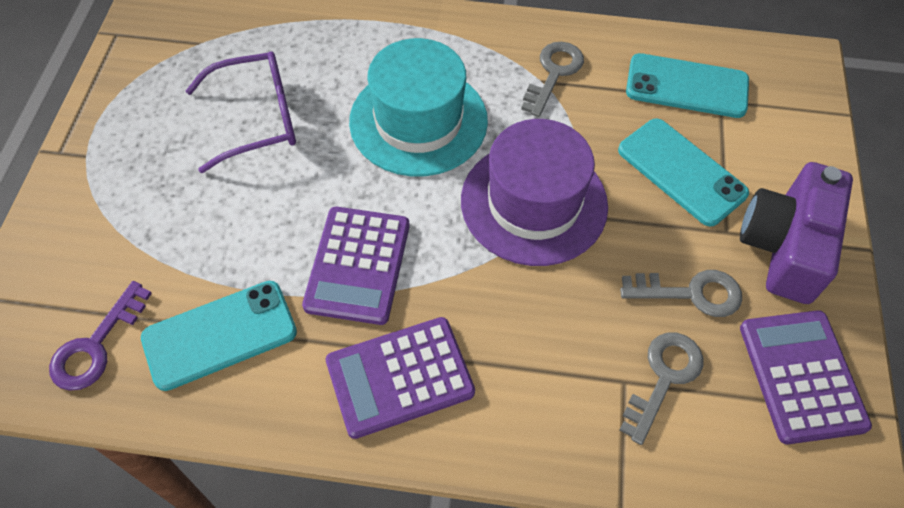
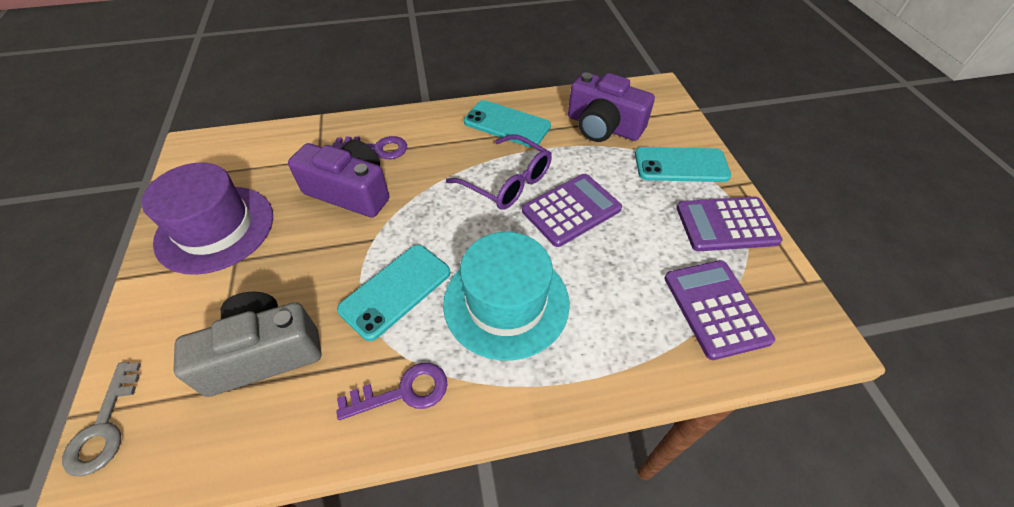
grey camera: 0 -> 1
grey key: 3 -> 1
purple camera: 1 -> 2
purple key: 1 -> 2

